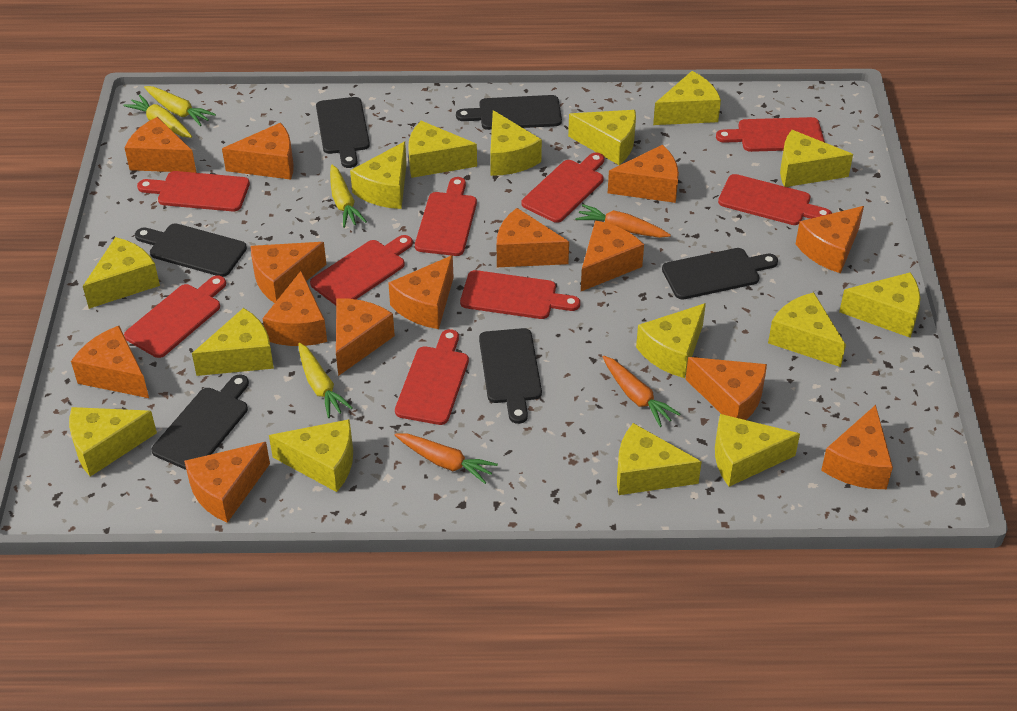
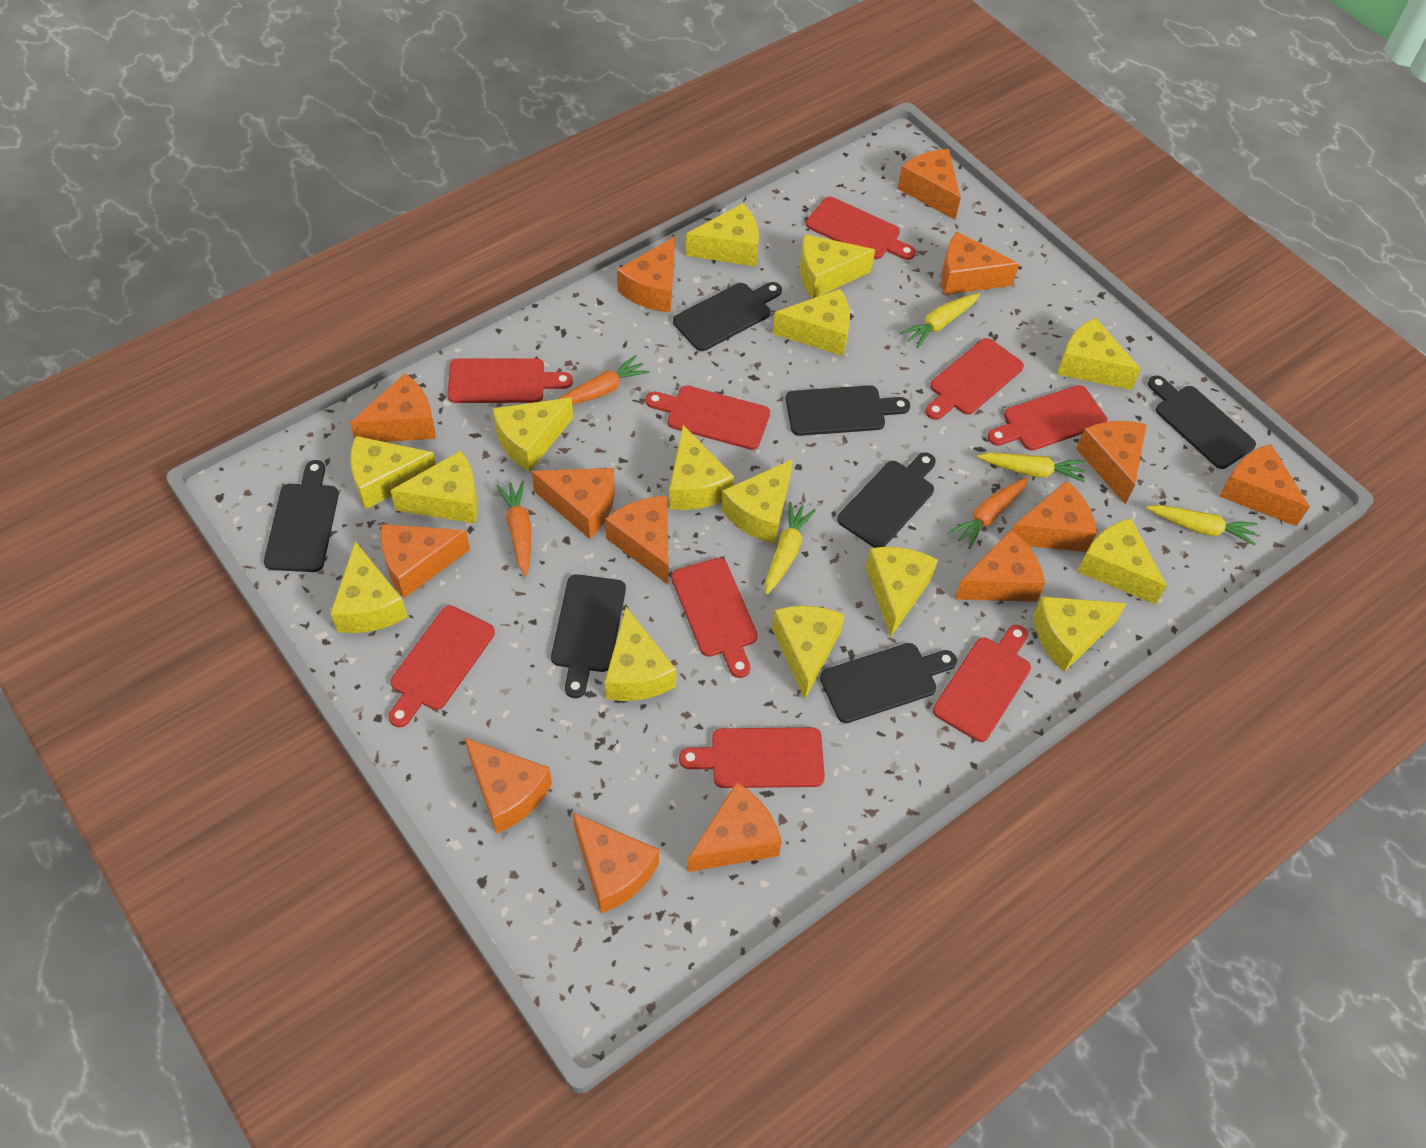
black cutting board: 6 -> 7

